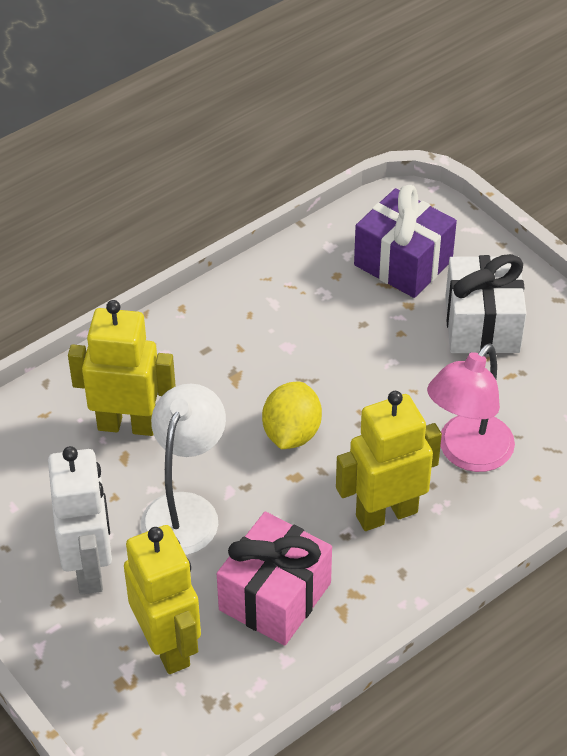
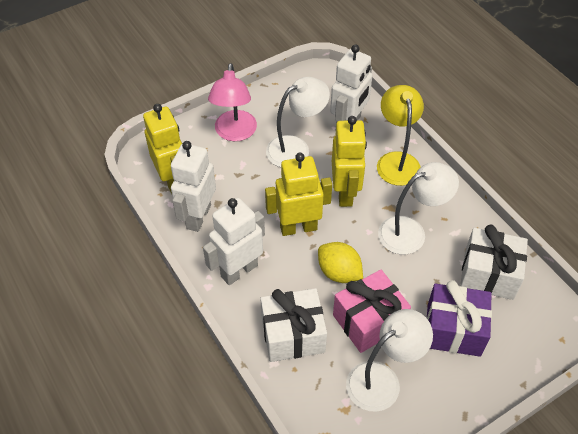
white gift: 1 -> 2
white lamp: 1 -> 3
white robot: 1 -> 3
yellow lamp: 0 -> 1

